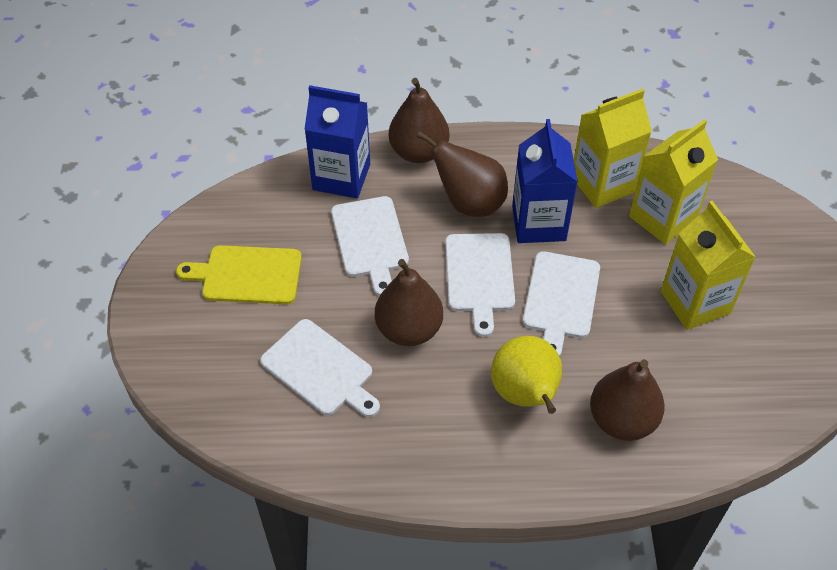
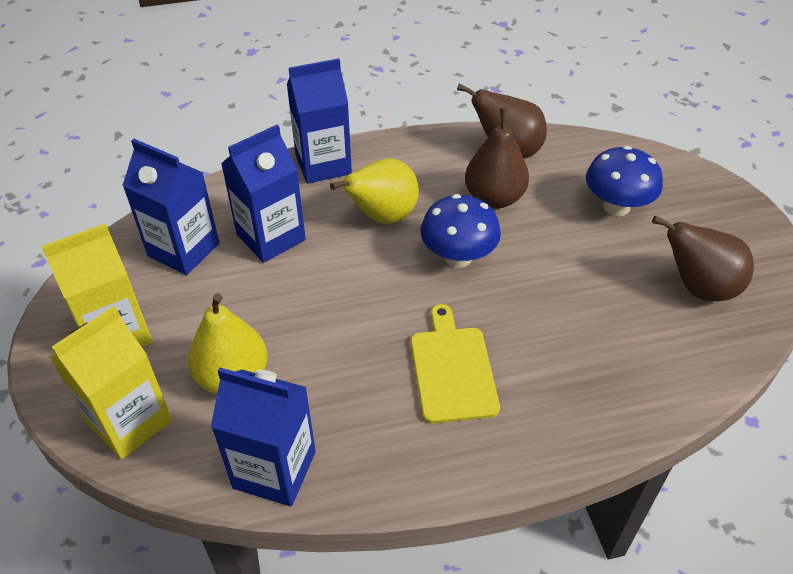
blue carton: 2 -> 4
blue mushroom: 0 -> 2
brown pear: 4 -> 3
white cutting board: 4 -> 0
yellow carton: 3 -> 2
yellow pear: 1 -> 2

